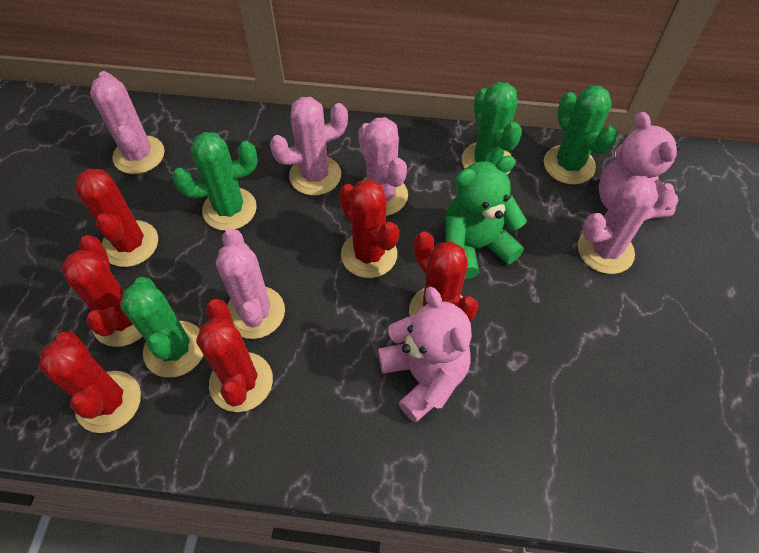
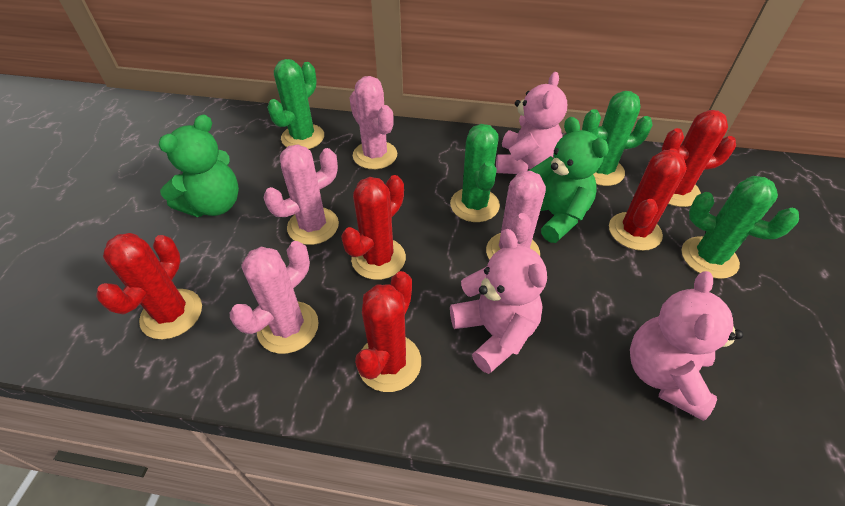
green teddy bear: 1 -> 2
pink cactus: 5 -> 4
pink teddy bear: 2 -> 3
red cactus: 6 -> 5

